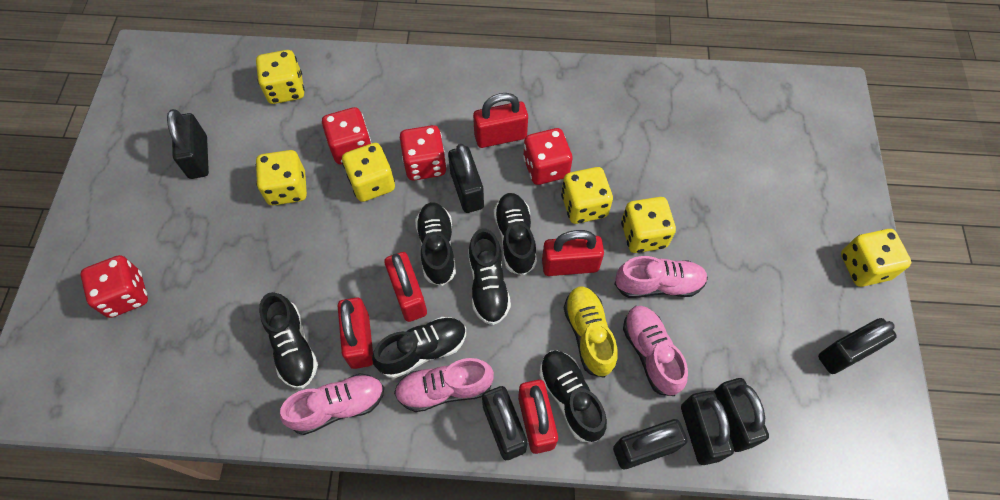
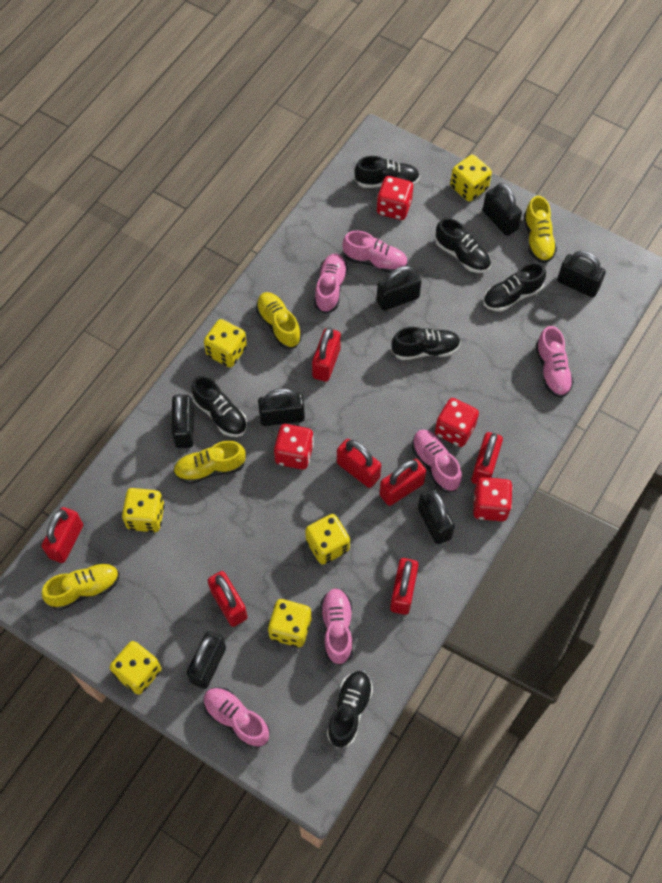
pink shoe: 4 -> 6
red padlock: 5 -> 7
yellow shoe: 1 -> 4

